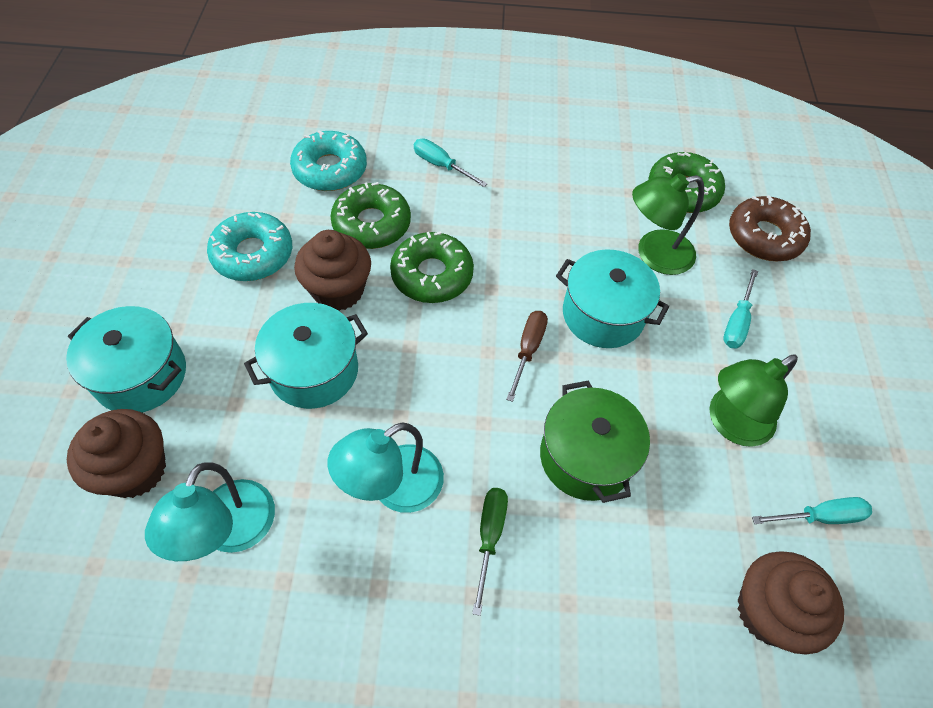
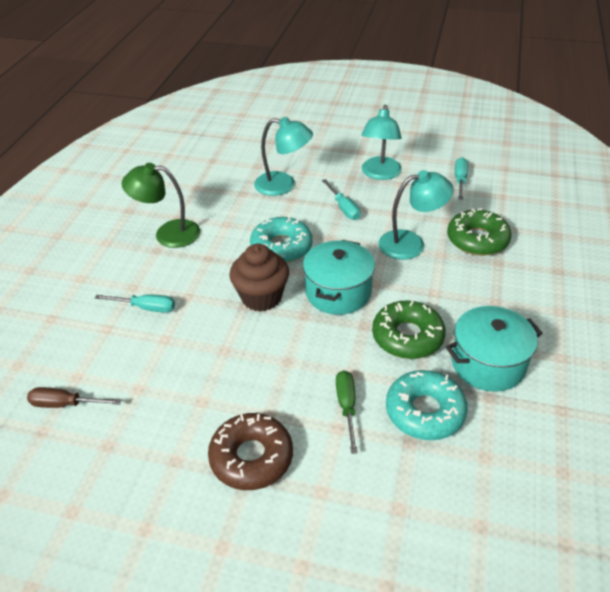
brown cupcake: 3 -> 1
green donut: 3 -> 2
green lamp: 2 -> 1
green pot: 1 -> 0
turquoise lamp: 2 -> 3
turquoise pot: 3 -> 2

